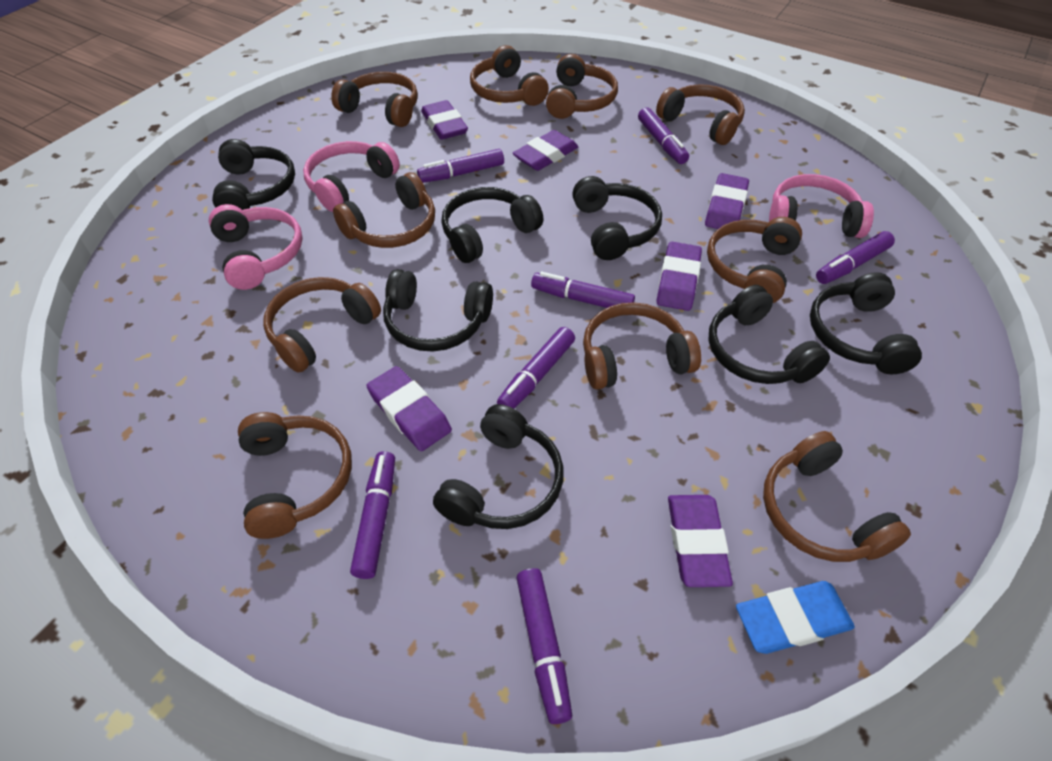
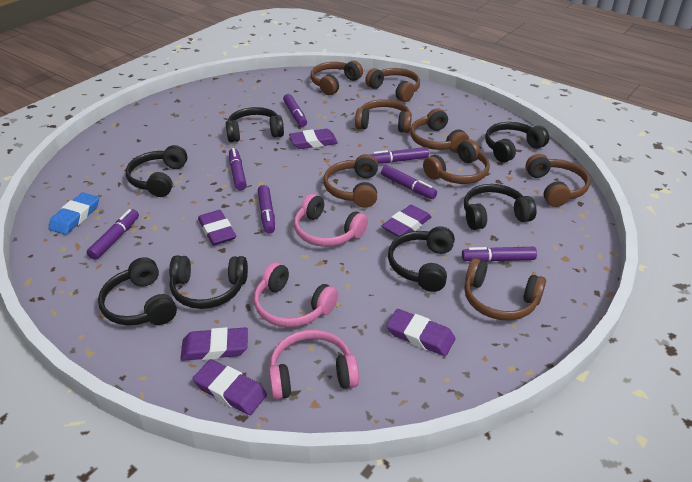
brown headphones: 10 -> 8

